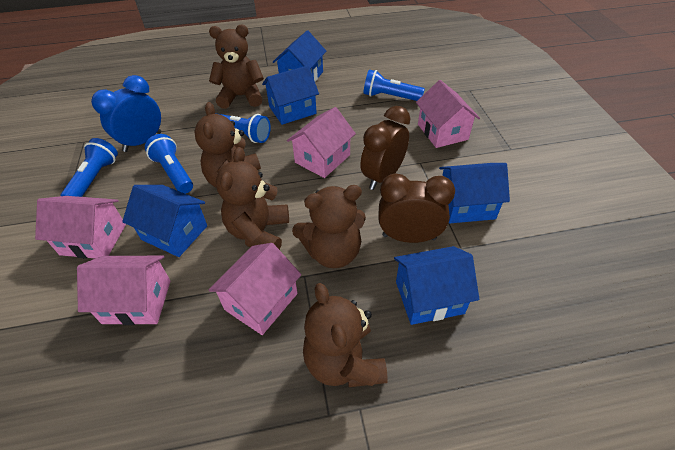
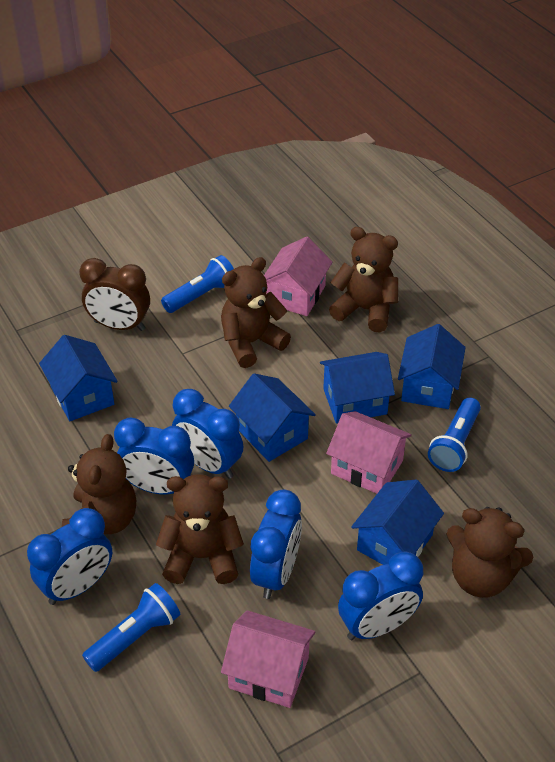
blue clock: 1 -> 5
blue flashlight: 4 -> 3
brown clock: 2 -> 1
pink house: 5 -> 3

